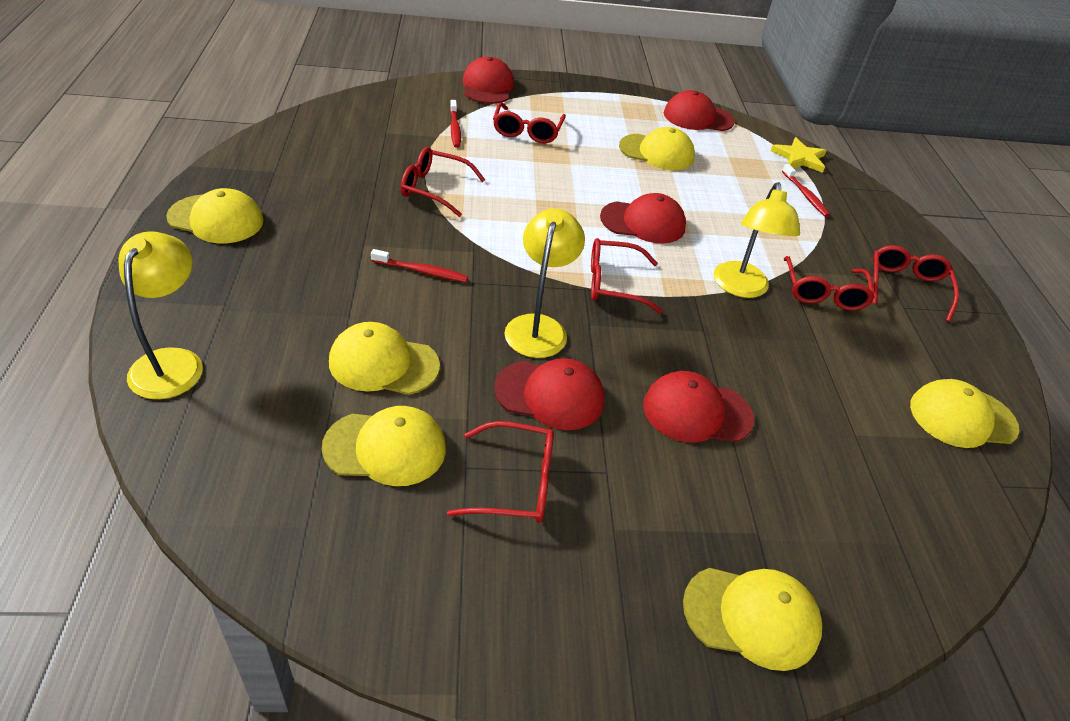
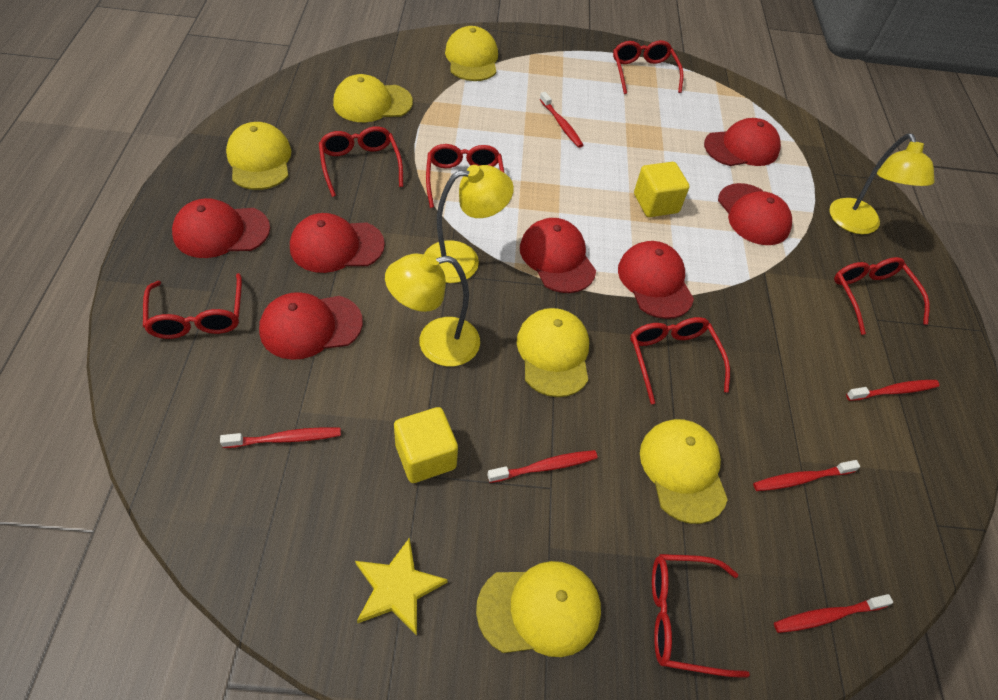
red cap: 5 -> 7
red glasses: 6 -> 7
red toothbrush: 3 -> 6
yellow cube: 0 -> 2

